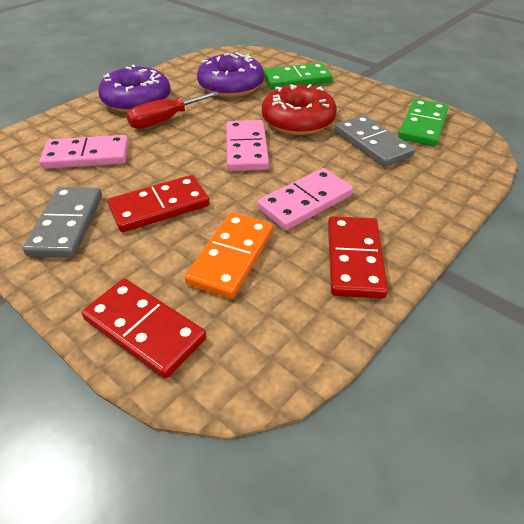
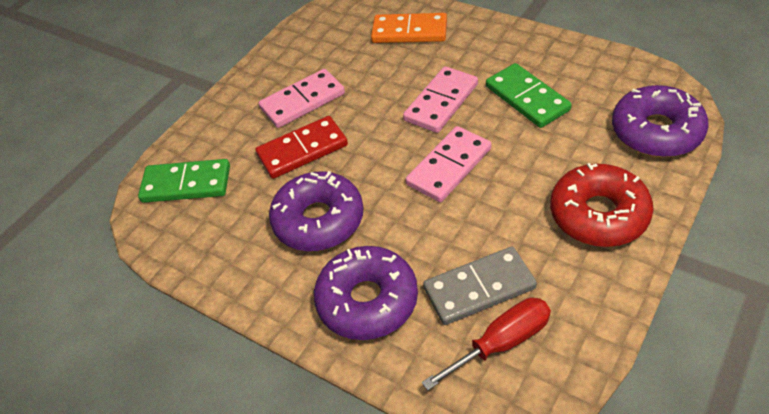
grey domino: 2 -> 1
purple donut: 2 -> 3
red domino: 3 -> 1

